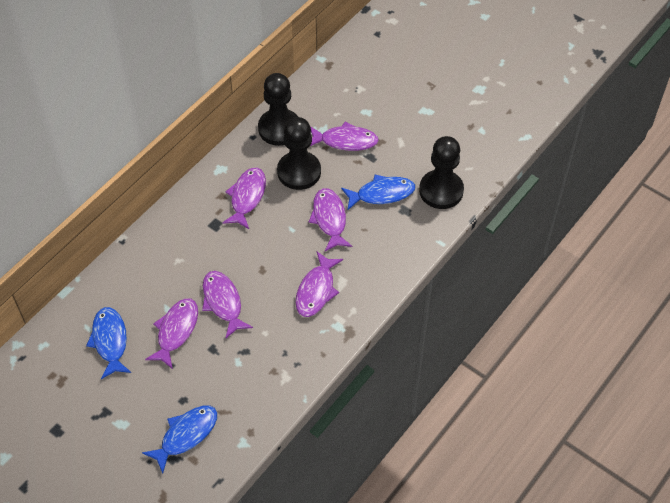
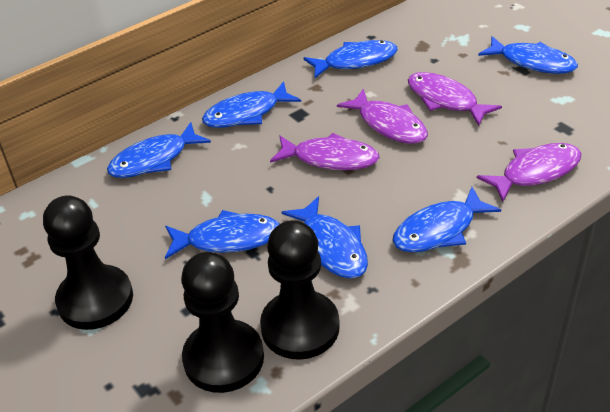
blue fish: 3 -> 7
purple fish: 6 -> 4

